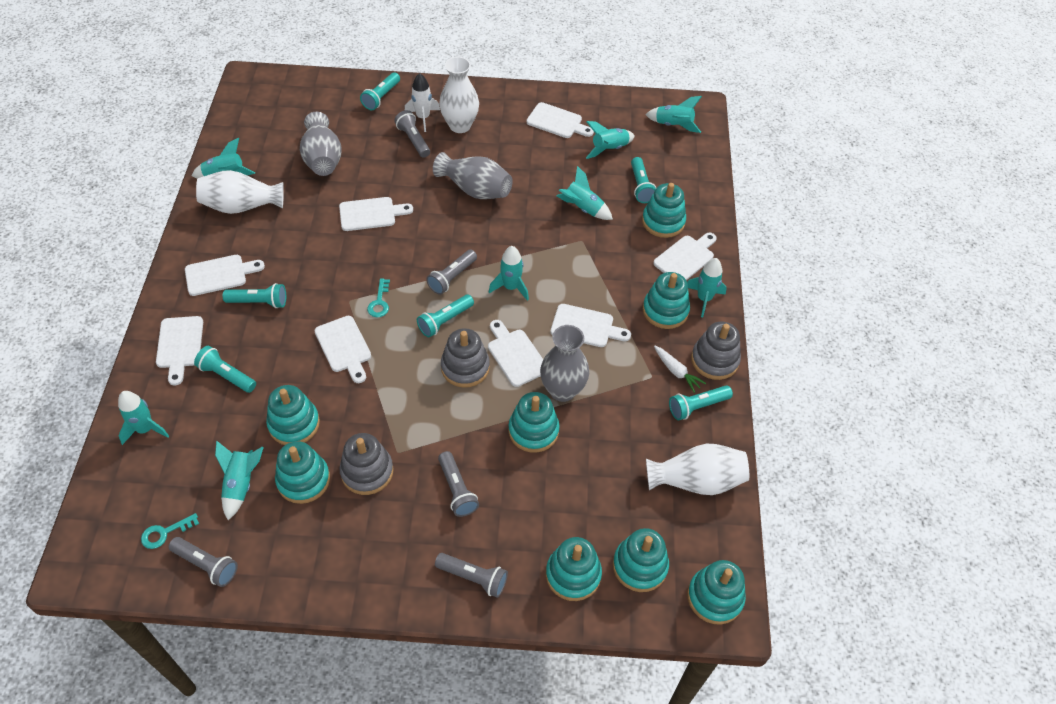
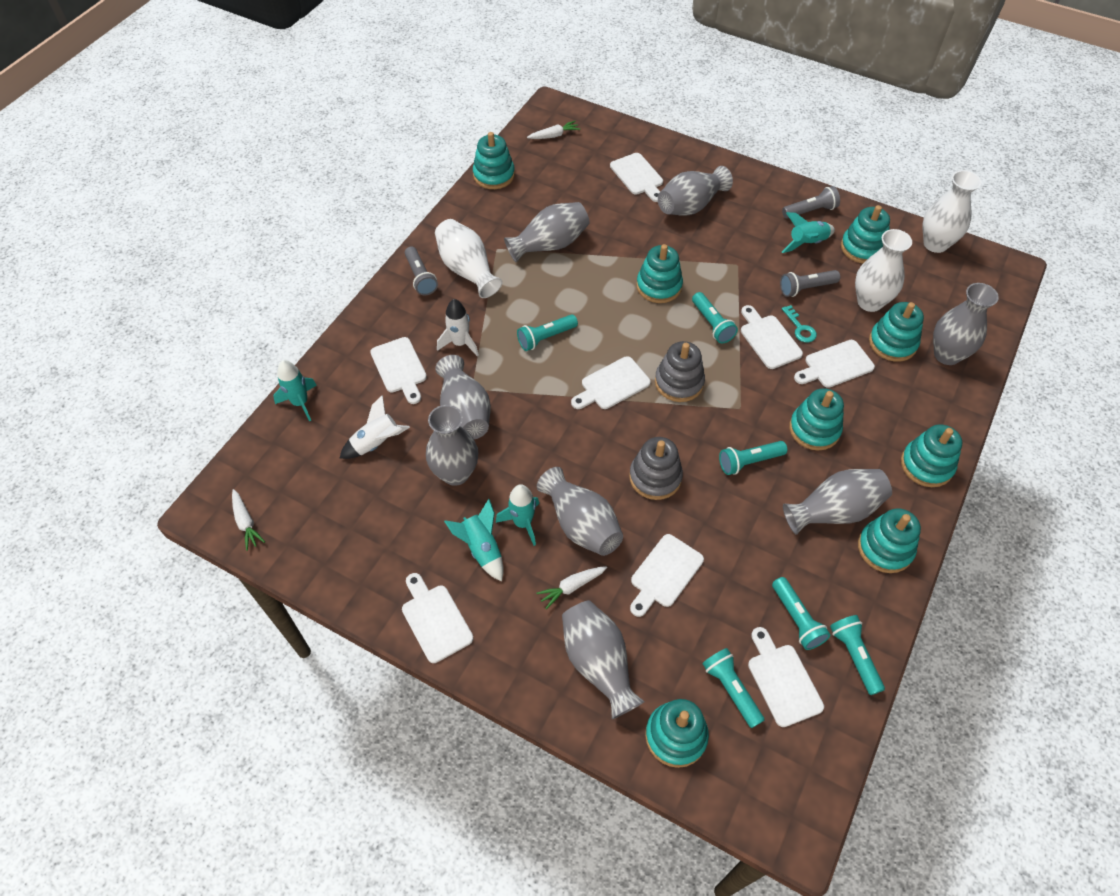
grey flashlight: 5 -> 3
grey stacking toy: 3 -> 2
grey vase: 3 -> 8
turquoise key: 2 -> 1
turquoise rocket: 8 -> 4
white carrot: 1 -> 3
white rocket: 1 -> 2

